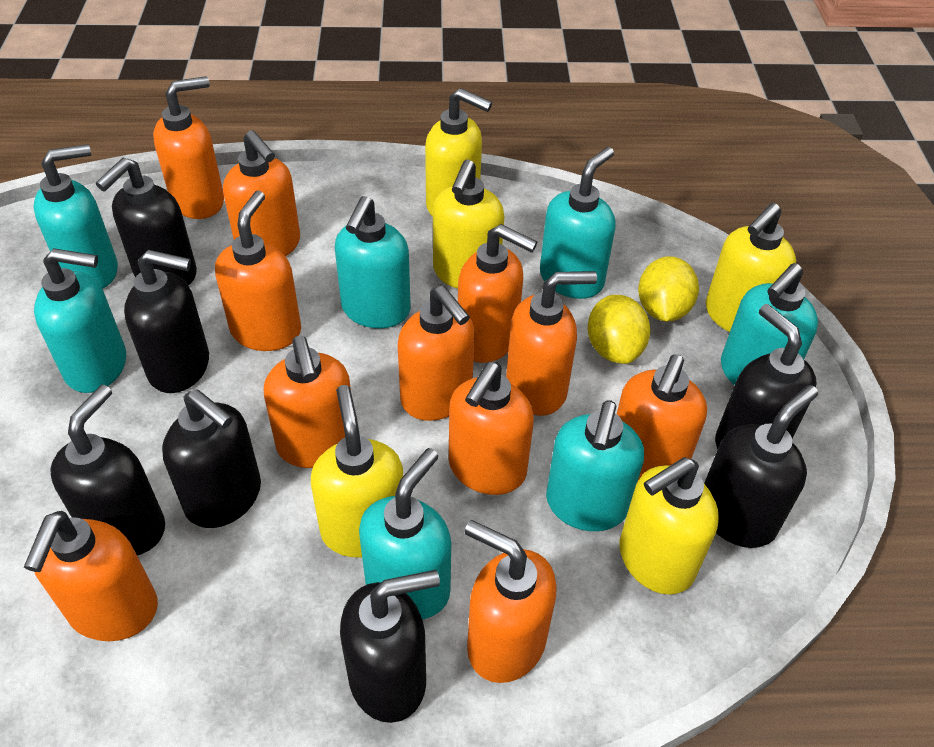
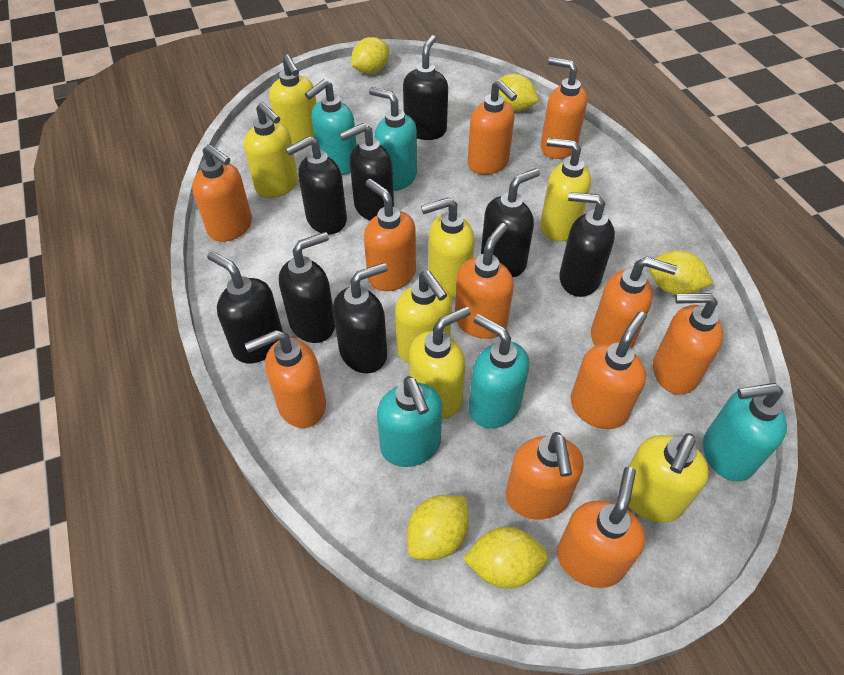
black soap dispenser: 7 -> 8
turquoise soap dispenser: 7 -> 5
yellow lemon: 2 -> 5
yellow soap dispenser: 5 -> 7

